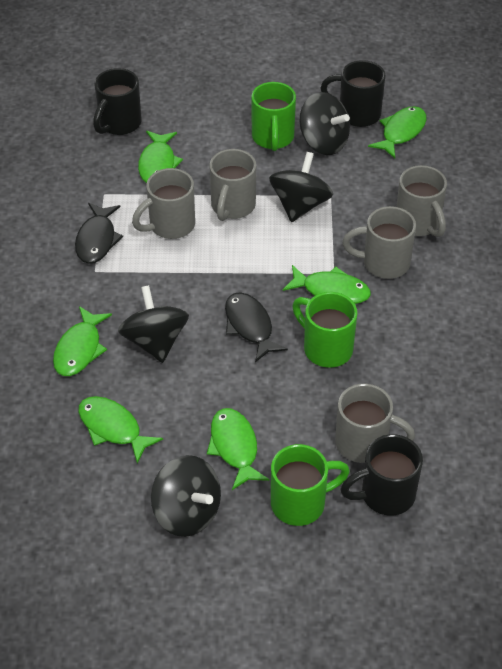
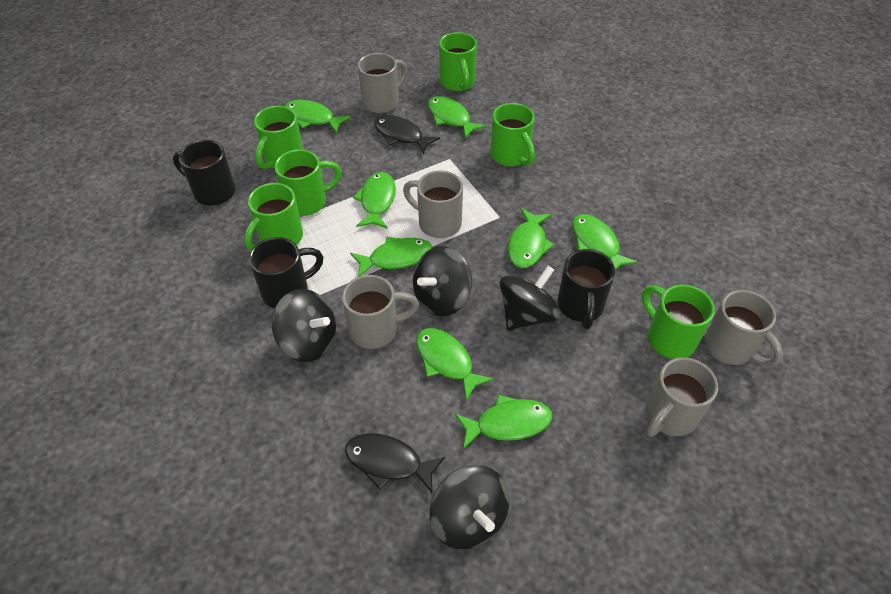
green fish: 6 -> 8
green mug: 3 -> 6

